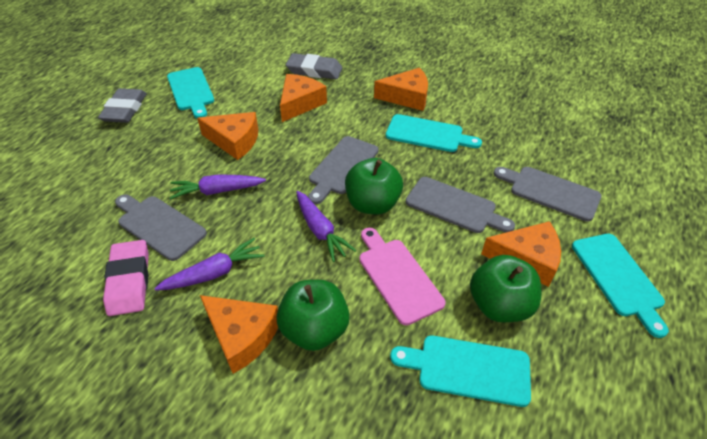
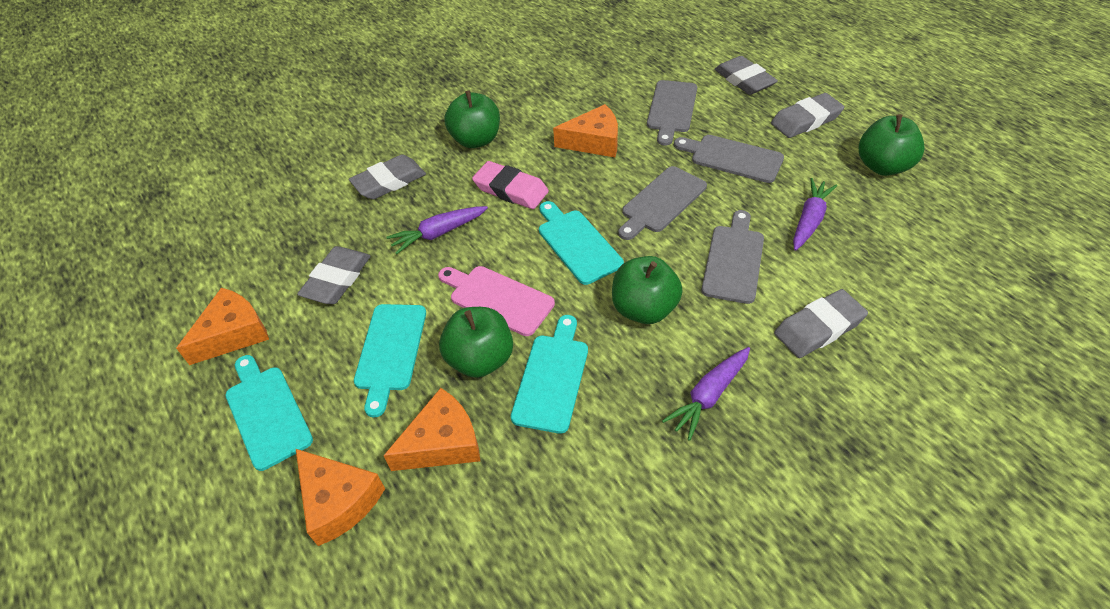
green apple: 3 -> 4
grey eraser: 2 -> 5
orange cheese: 5 -> 4

